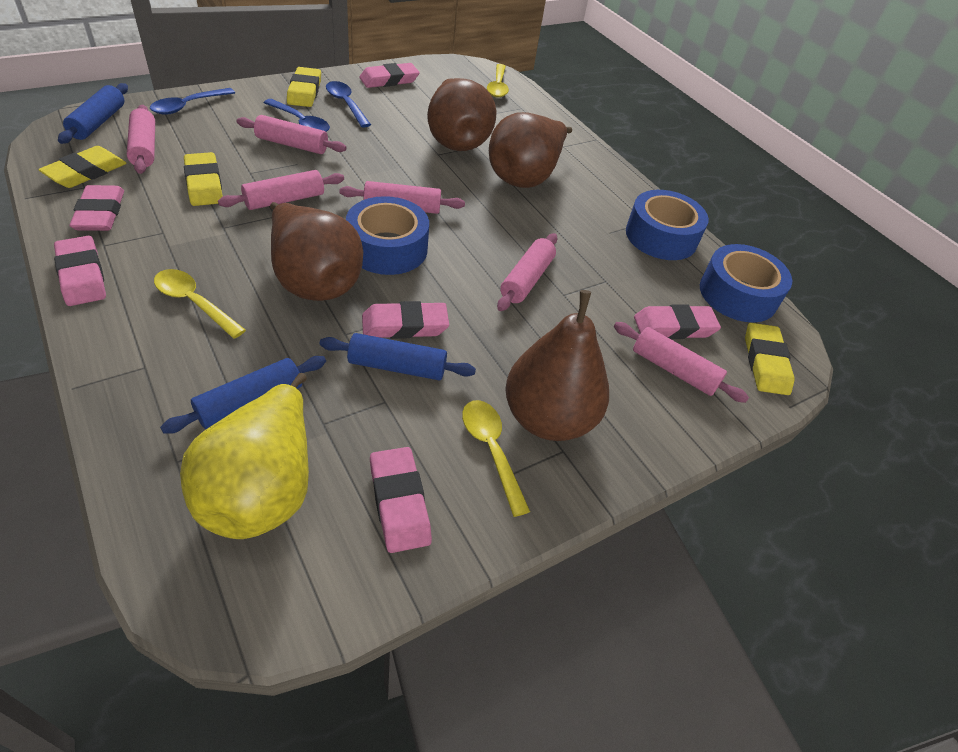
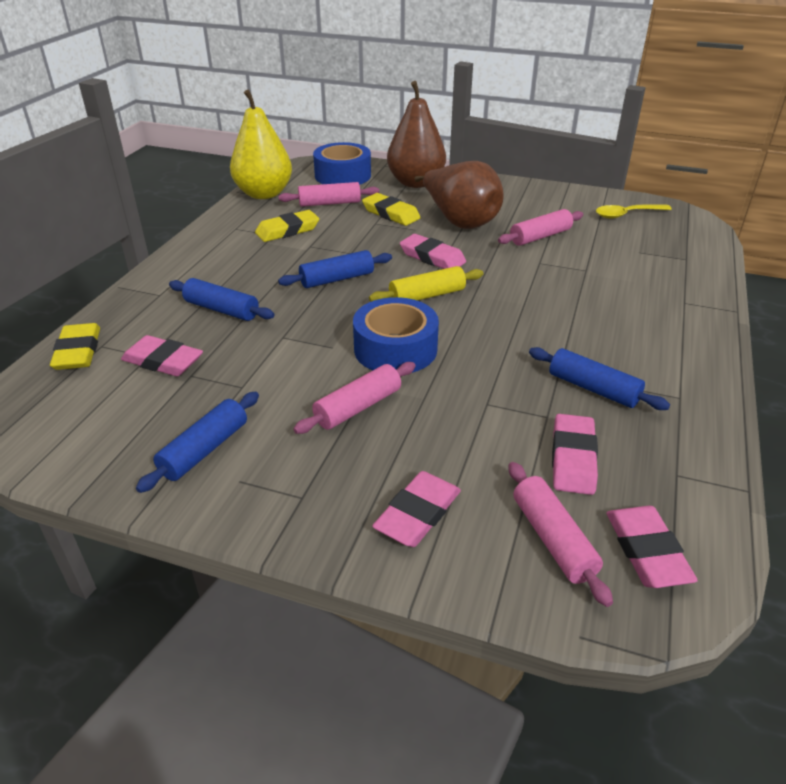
blue rolling pin: 3 -> 4
blue spoon: 3 -> 0
blue tape: 3 -> 2
brown pear: 4 -> 2
pink eraser: 6 -> 5
pink rolling pin: 6 -> 4
yellow eraser: 4 -> 3
yellow rolling pin: 0 -> 1
yellow spoon: 3 -> 1

